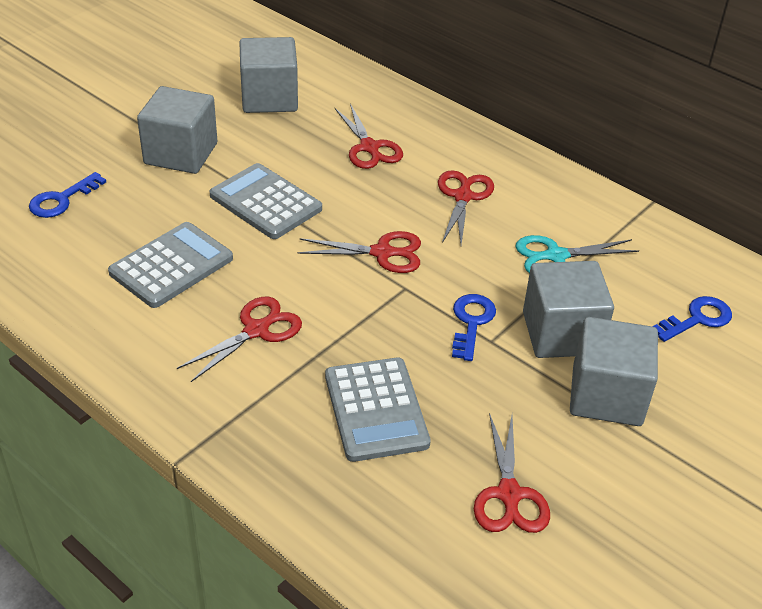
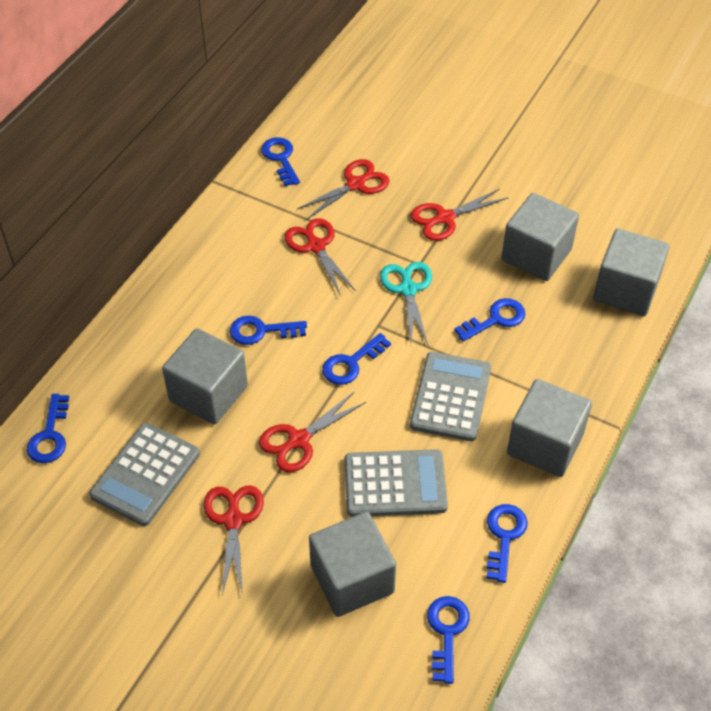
blue key: 3 -> 7
grey cube: 4 -> 5

